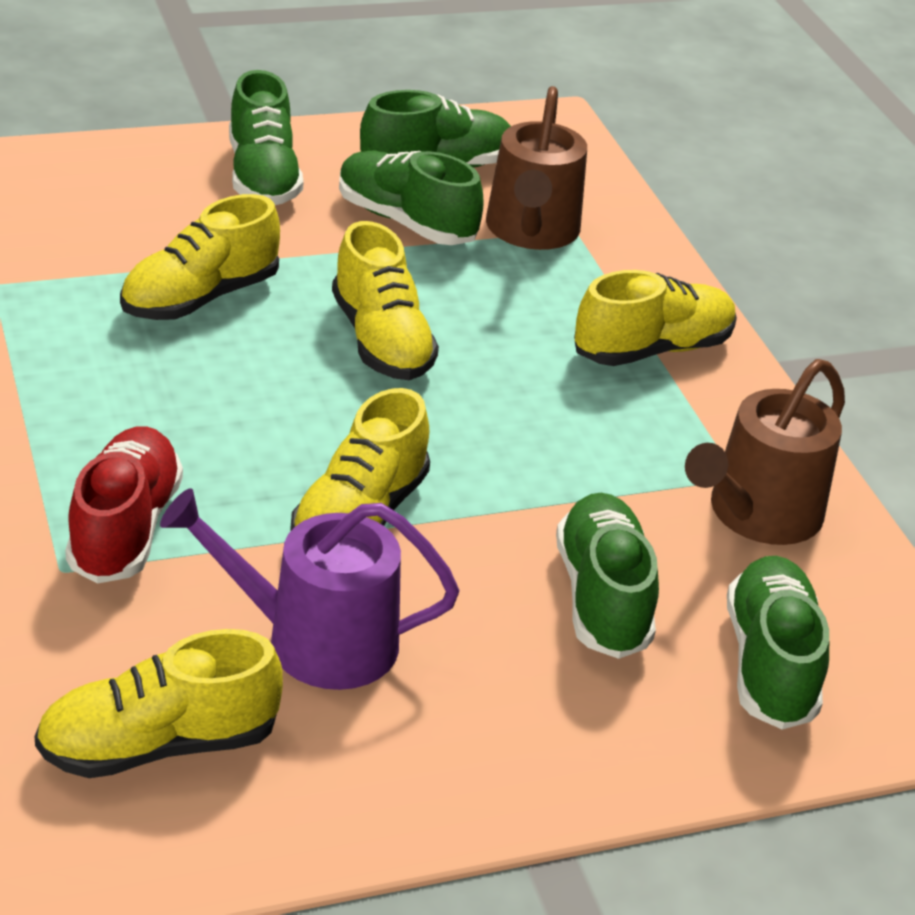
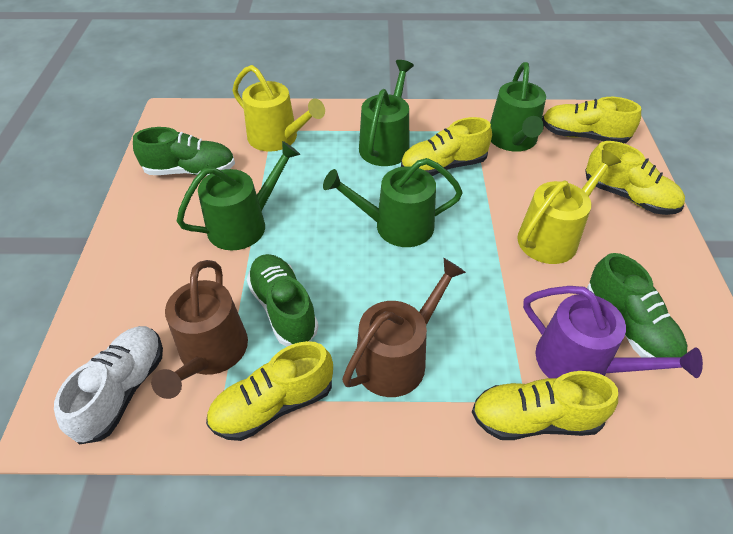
green shoe: 5 -> 3
green watering can: 0 -> 4
red shoe: 1 -> 0
white shoe: 0 -> 1
yellow watering can: 0 -> 2

